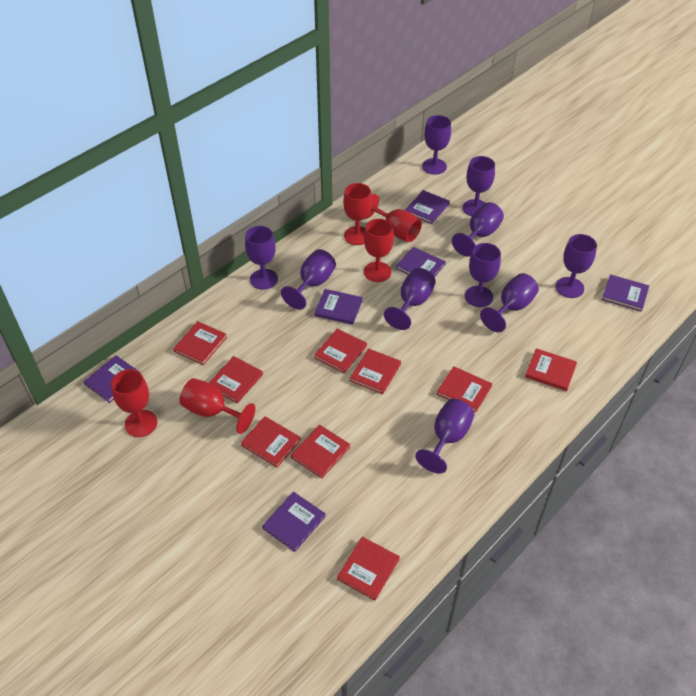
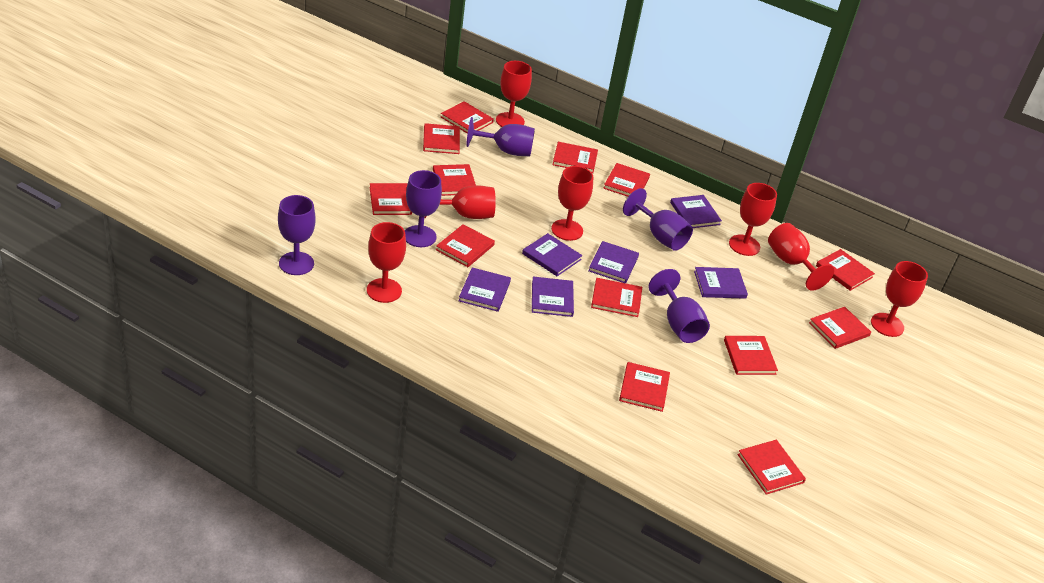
purple goblet: 10 -> 5
red book: 9 -> 13
red goblet: 5 -> 7

